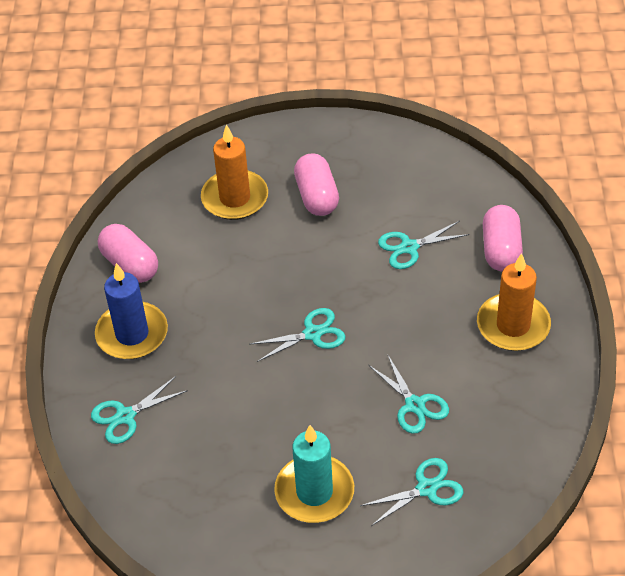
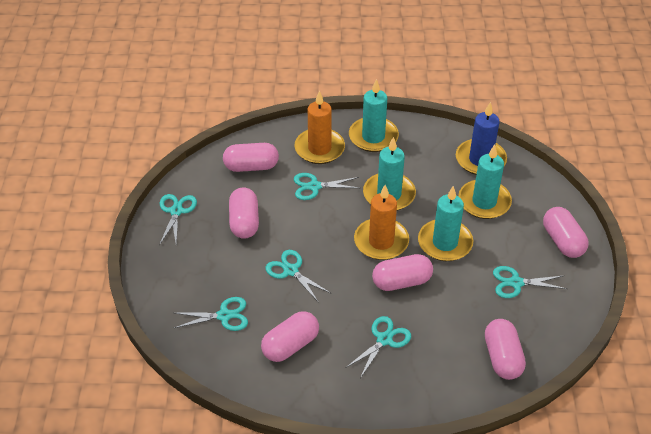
pink capsule: 3 -> 6
turquoise candle: 1 -> 4
turquoise scissors: 5 -> 6

